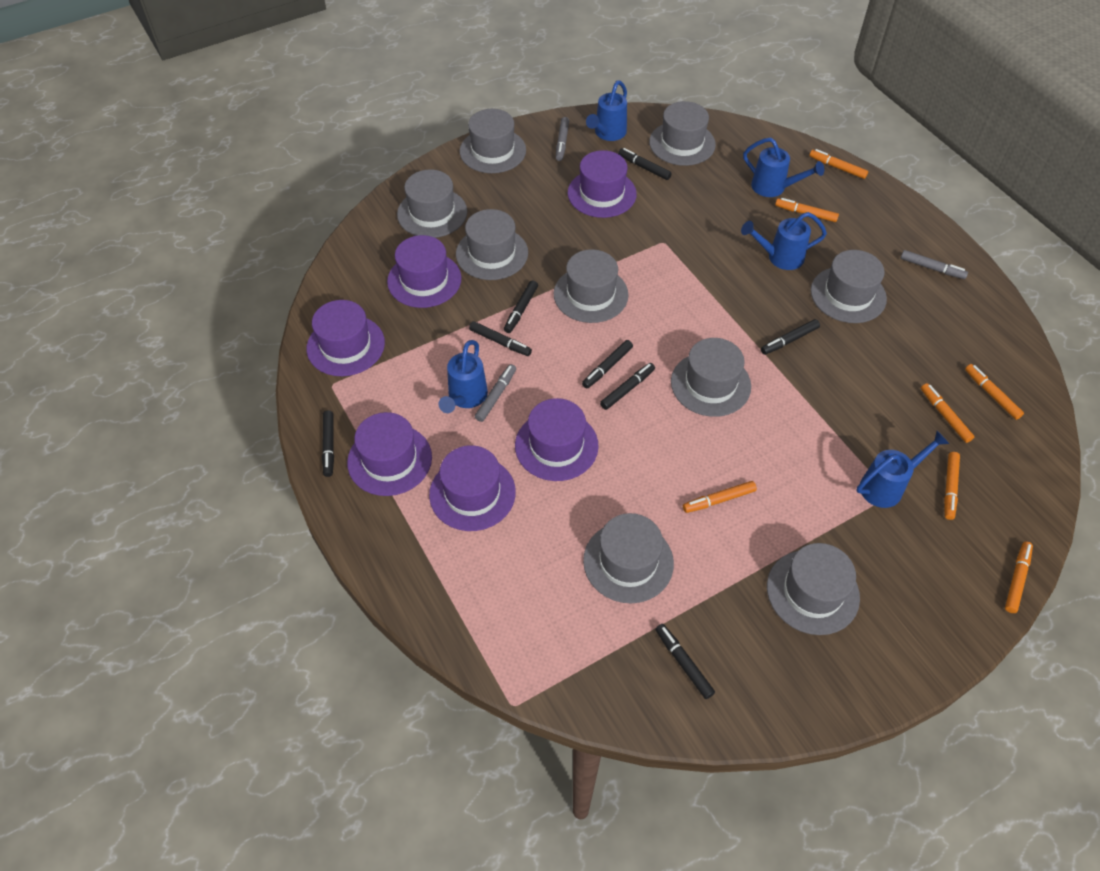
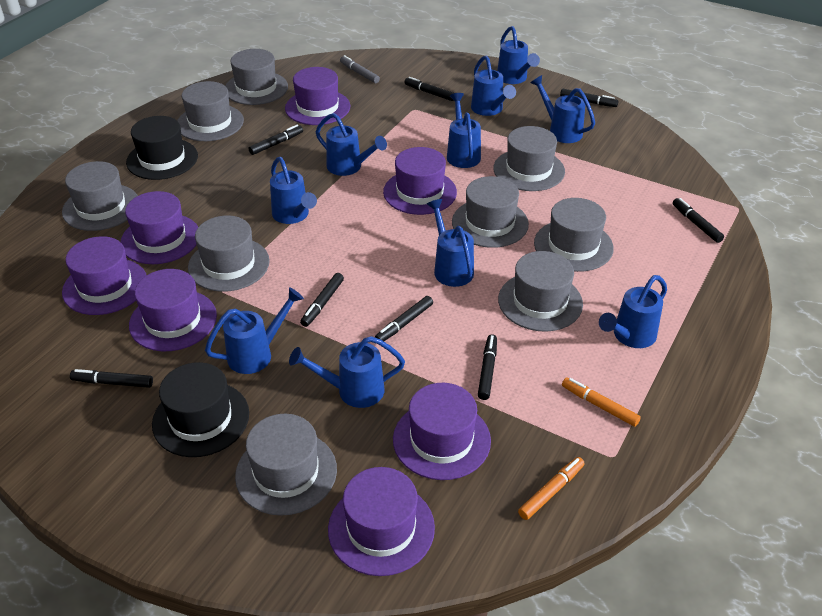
black hat: 0 -> 2
blue watering can: 5 -> 10
grey marker: 3 -> 1
orange marker: 7 -> 2
purple hat: 6 -> 7

